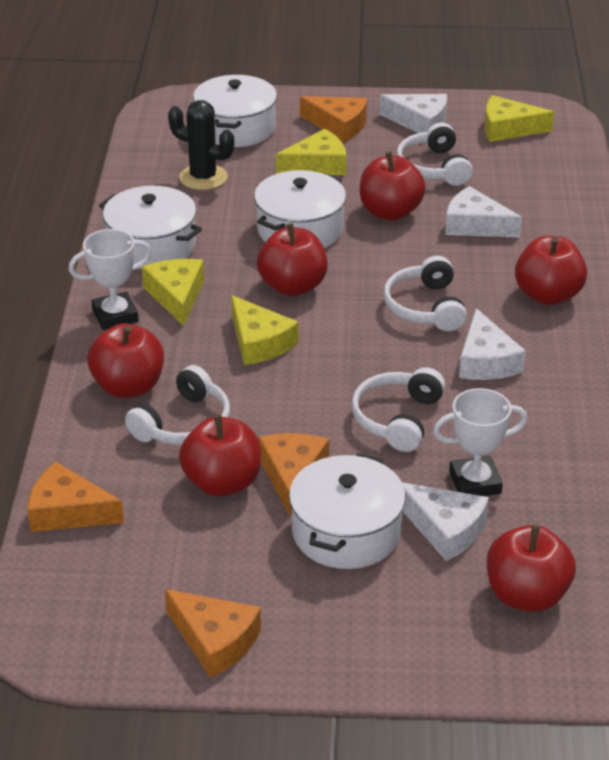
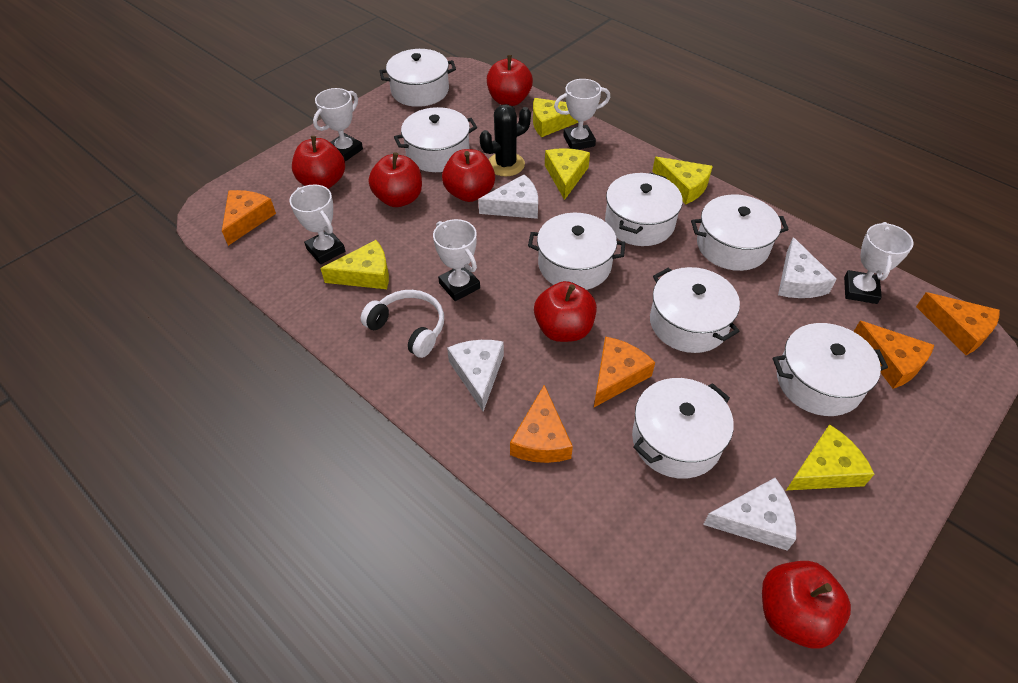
orange cheese: 4 -> 5
white headphones: 4 -> 1
white pot: 4 -> 8
white trophy: 2 -> 5
yellow cheese: 4 -> 5

